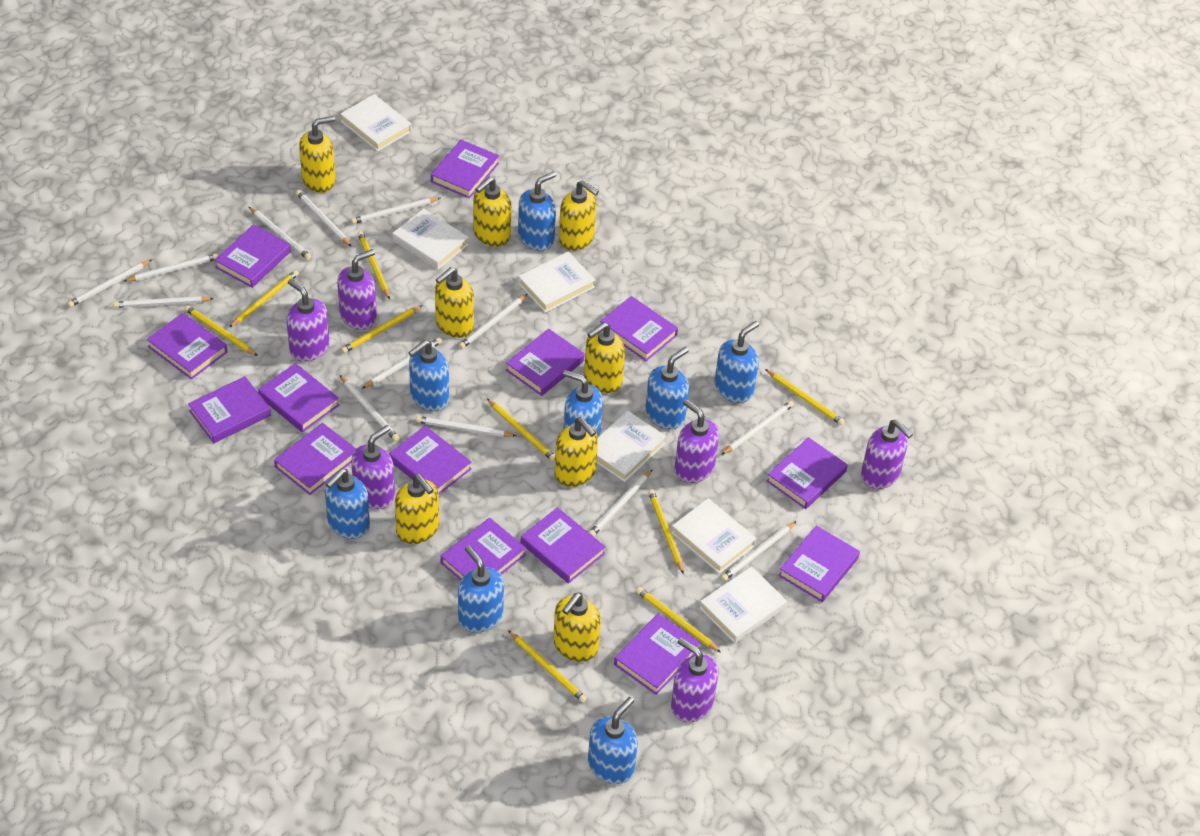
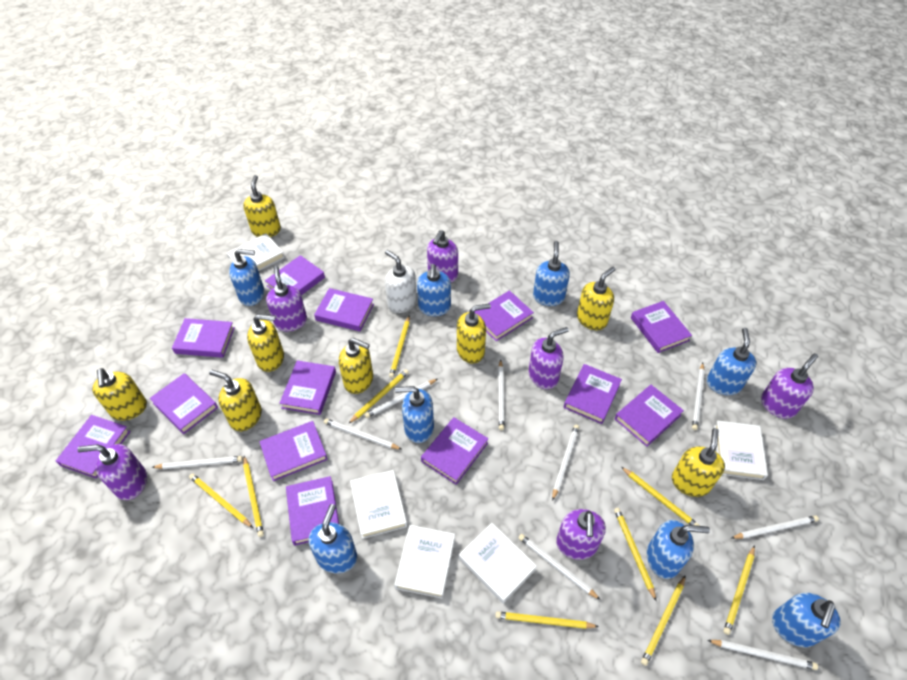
purple book: 14 -> 13
white book: 6 -> 5
white pencil: 13 -> 9
white soap dispenser: 0 -> 1

